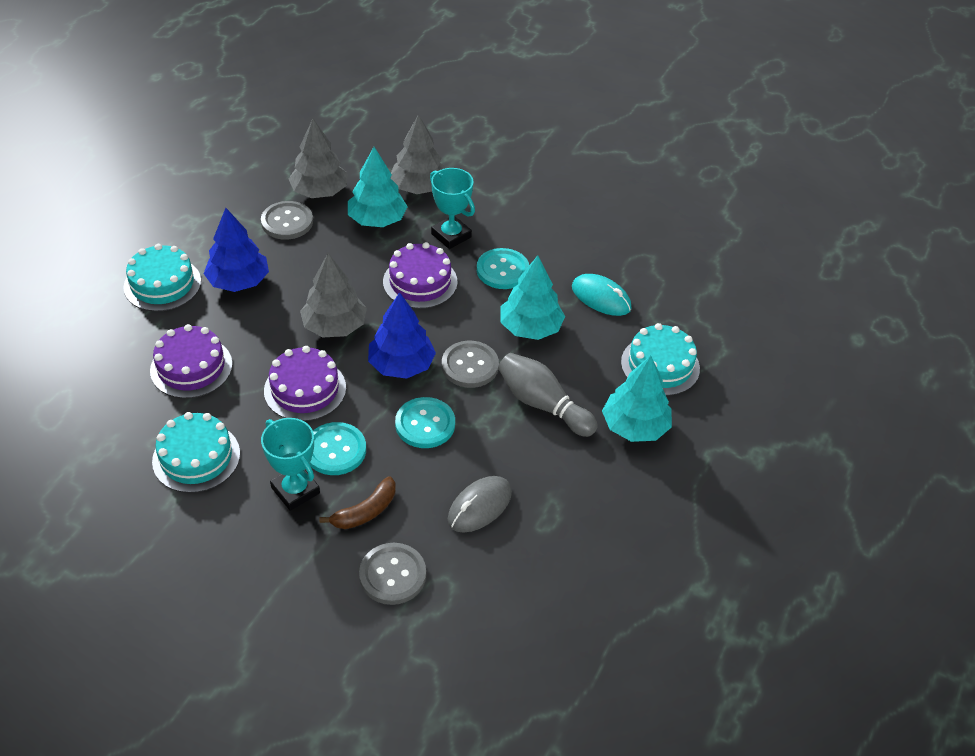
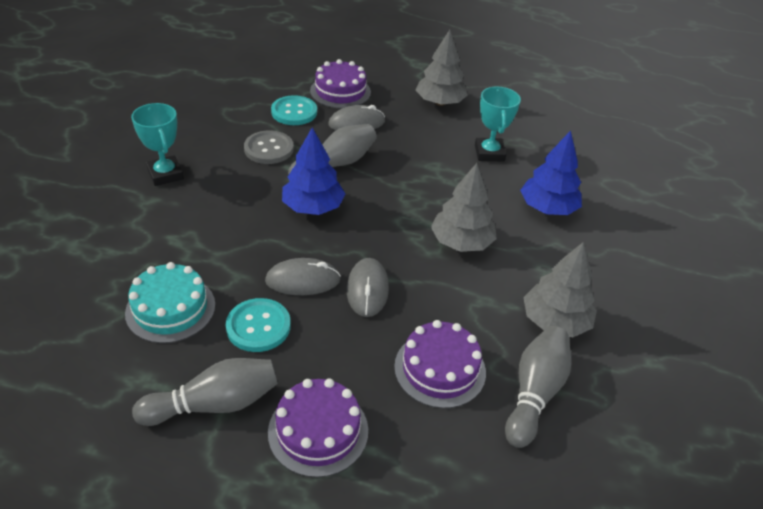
brown banana: 1 -> 0
grey bowling pin: 1 -> 3
grey button: 3 -> 1
grey mouse: 1 -> 3
turquoise button: 3 -> 2
turquoise cake: 3 -> 1
turquoise mouse: 1 -> 0
turquoise tree: 3 -> 0

